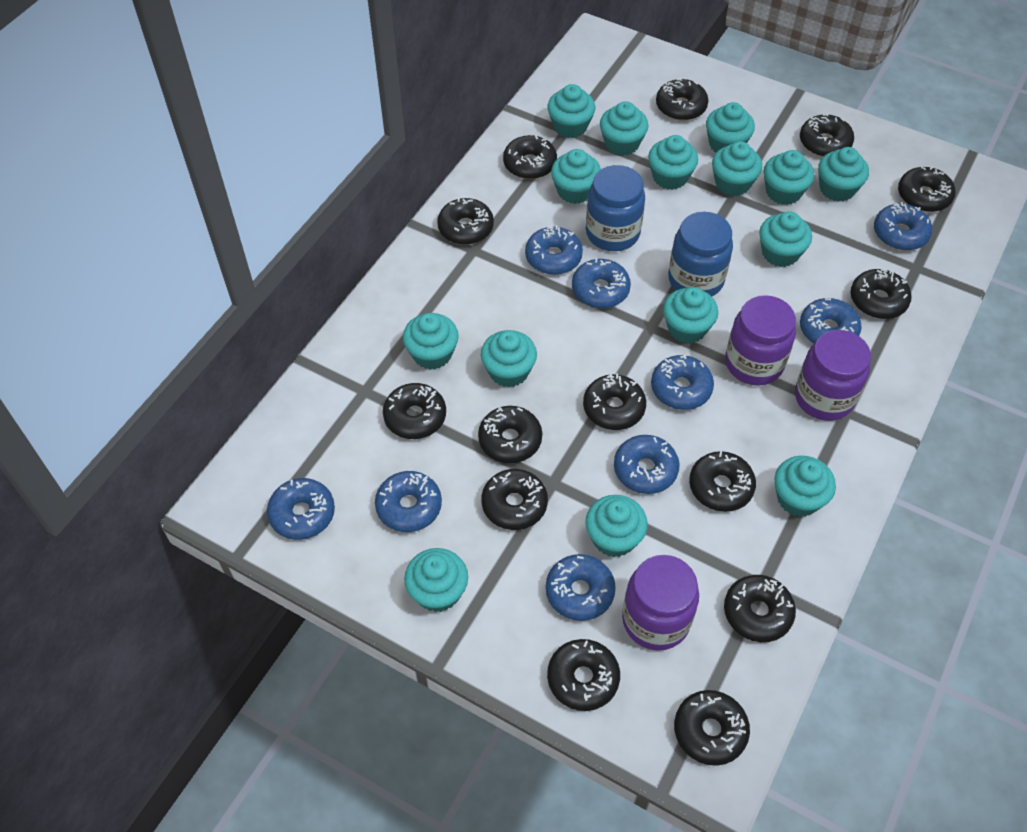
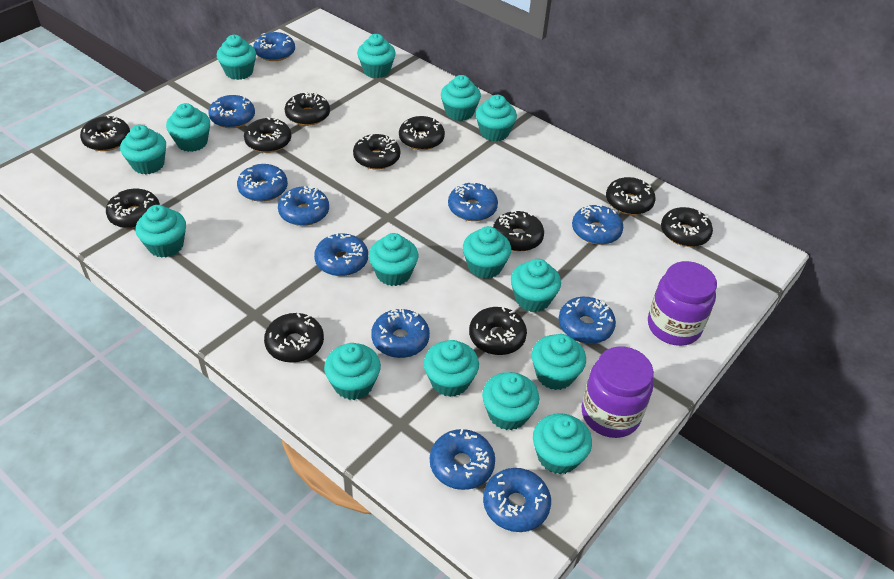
black donut: 14 -> 11
blue donut: 9 -> 11
blue jar: 2 -> 0
purple jar: 3 -> 2

